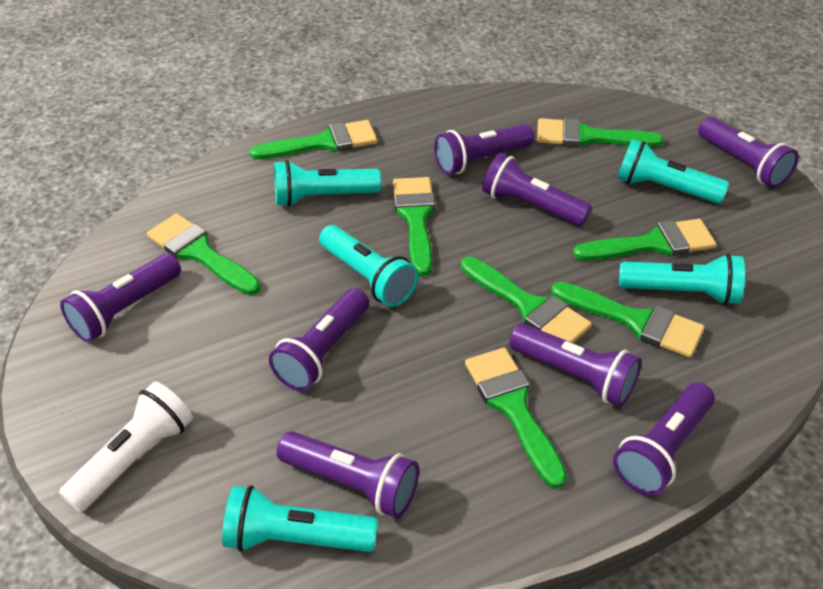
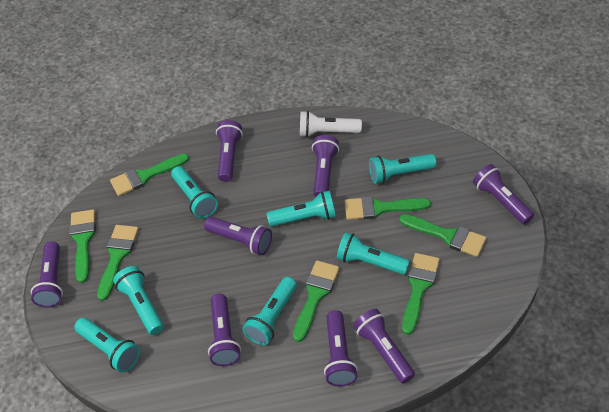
green brush: 8 -> 7
turquoise flashlight: 5 -> 7

